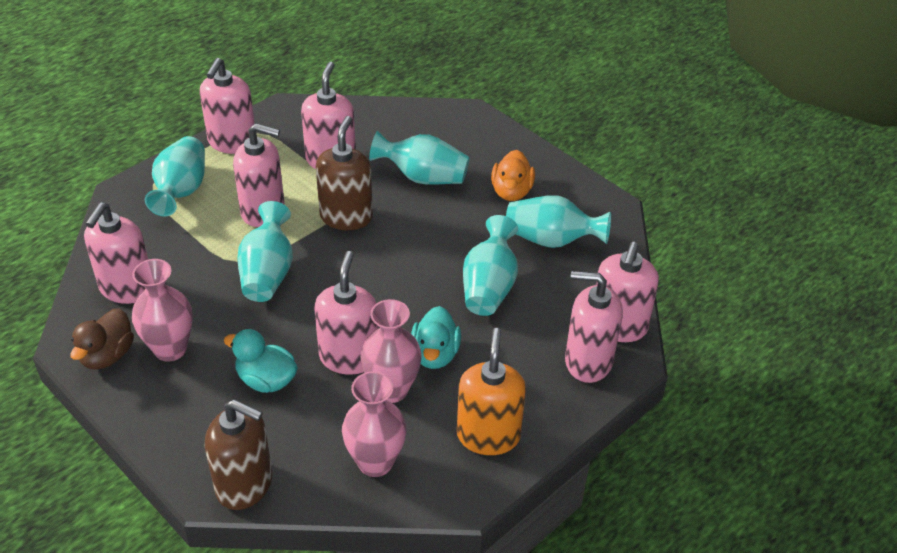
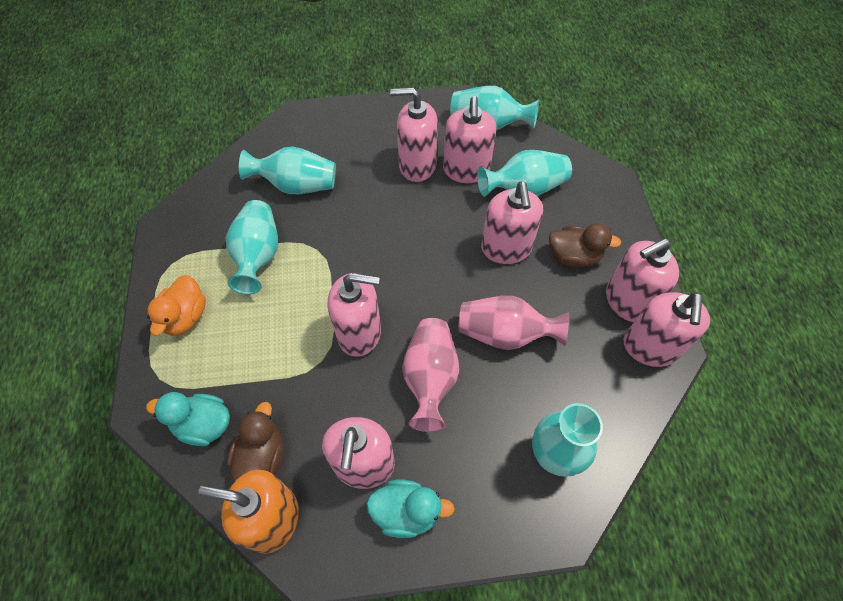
brown duck: 1 -> 2
brown soap dispenser: 2 -> 0
pink vase: 3 -> 2

